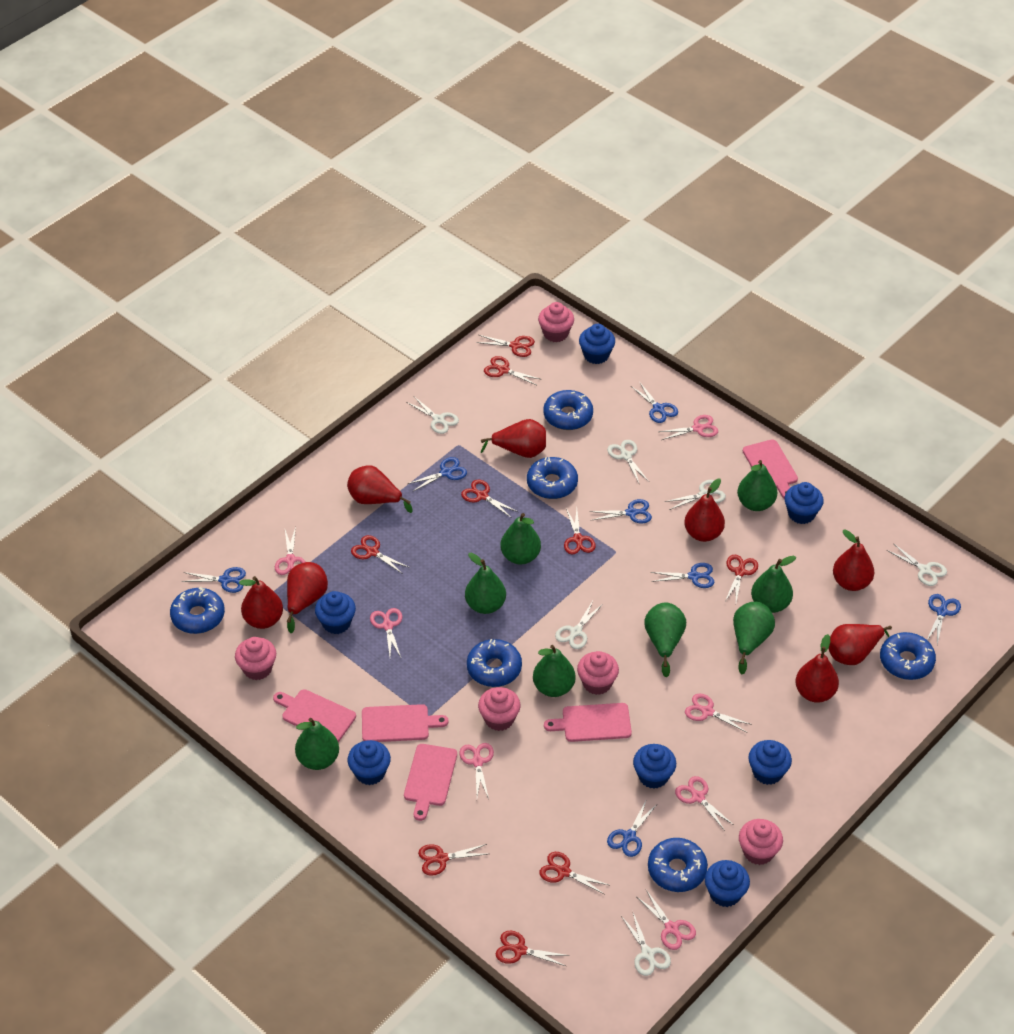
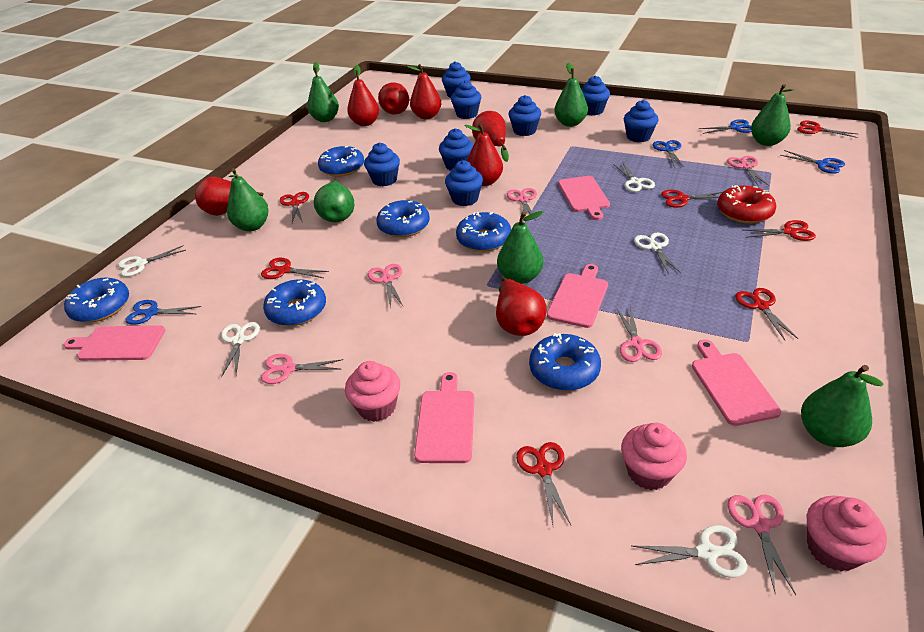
blue cupcake: 7 -> 8
blue scissors: 7 -> 4
green pear: 8 -> 7
pink cupcake: 5 -> 3
pink scissors: 7 -> 6
red donut: 0 -> 1
red pear: 8 -> 7
red scissors: 9 -> 7
white scissors: 6 -> 5

